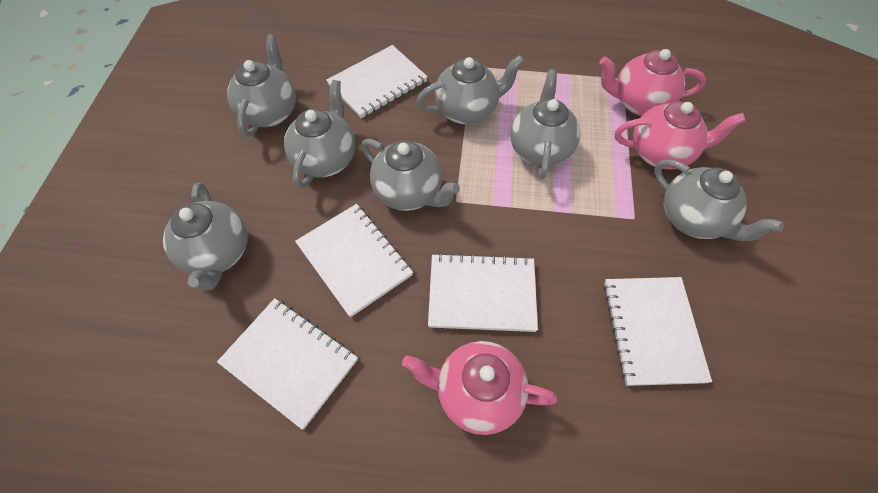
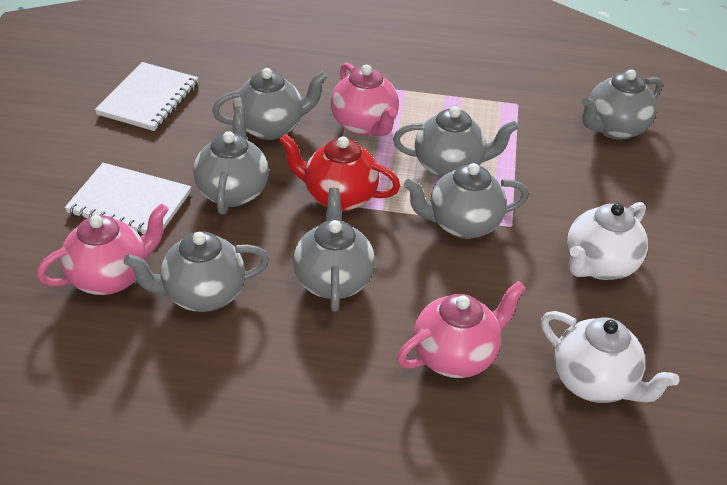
red teapot: 0 -> 1
white notebook: 5 -> 2
white teapot: 0 -> 2

